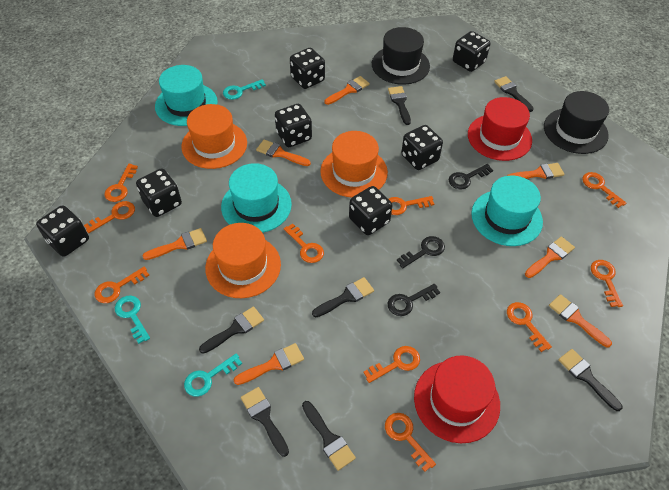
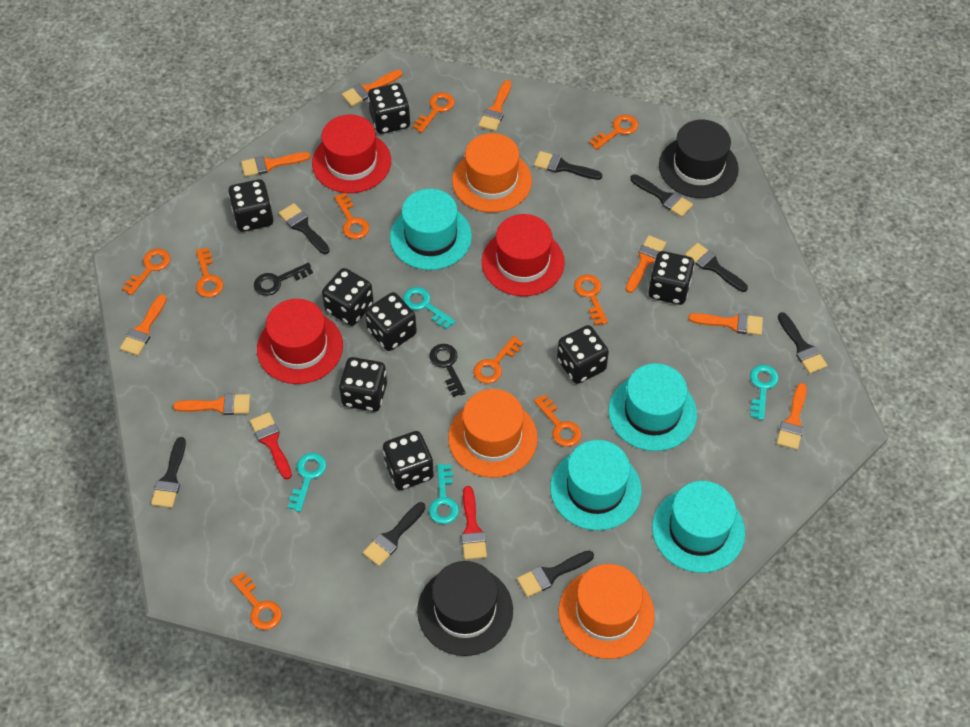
black brush: 7 -> 8
black dice: 7 -> 8
black key: 3 -> 2
orange brush: 7 -> 8
orange key: 10 -> 9
red brush: 0 -> 2
red hat: 2 -> 3
turquoise hat: 3 -> 4
turquoise key: 3 -> 4

